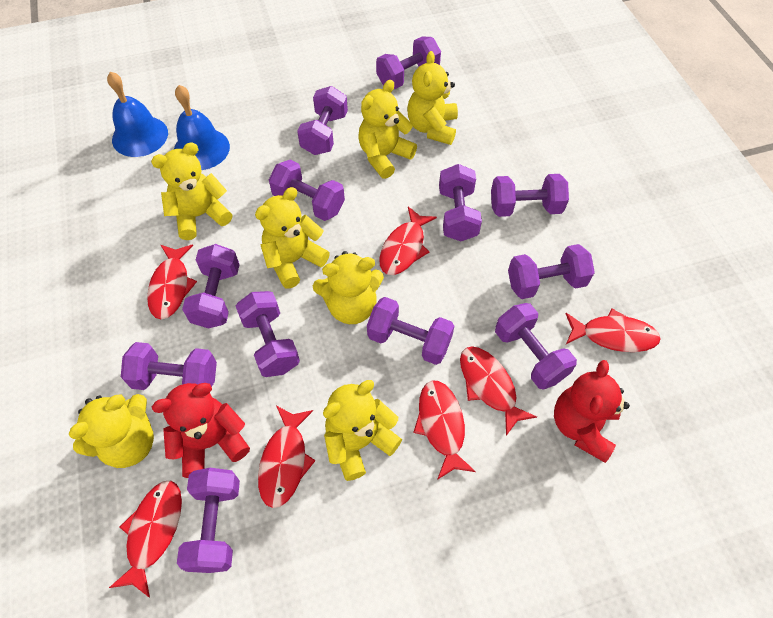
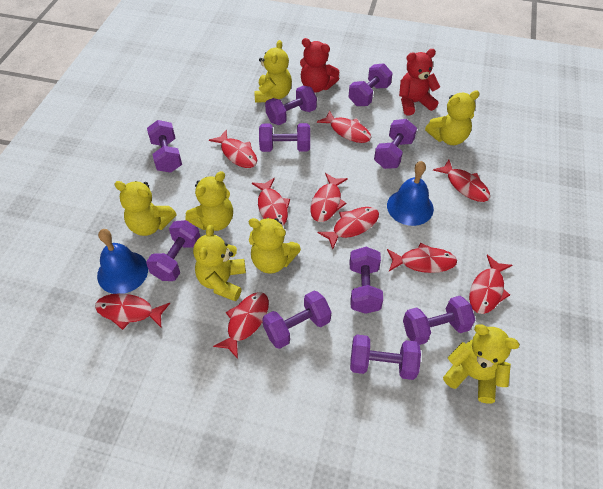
purple dumbbell: 12 -> 10
red fish: 7 -> 10

